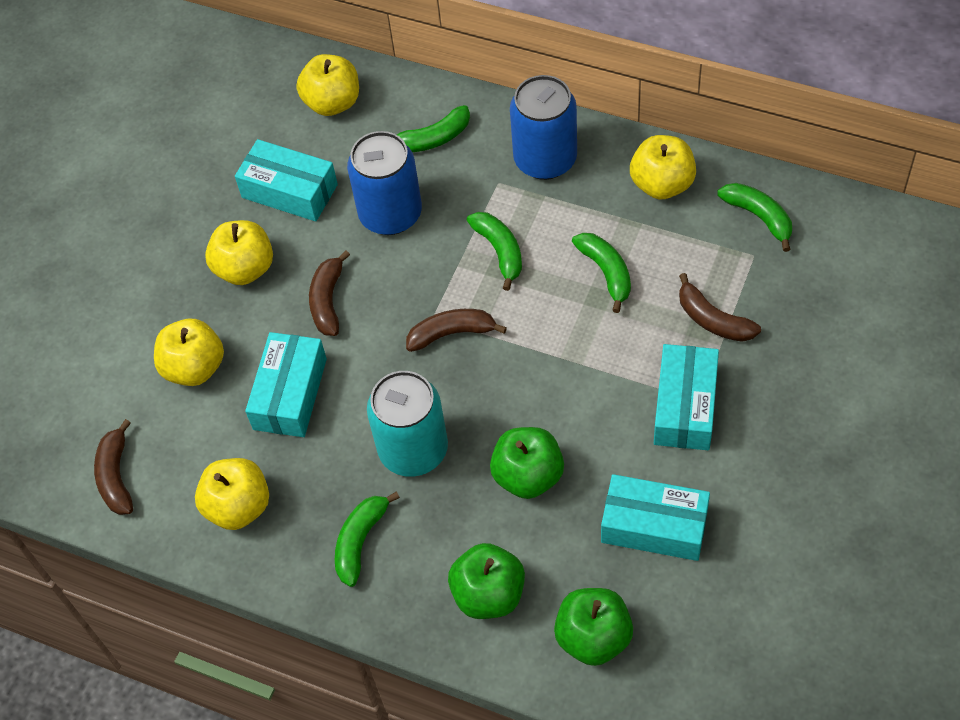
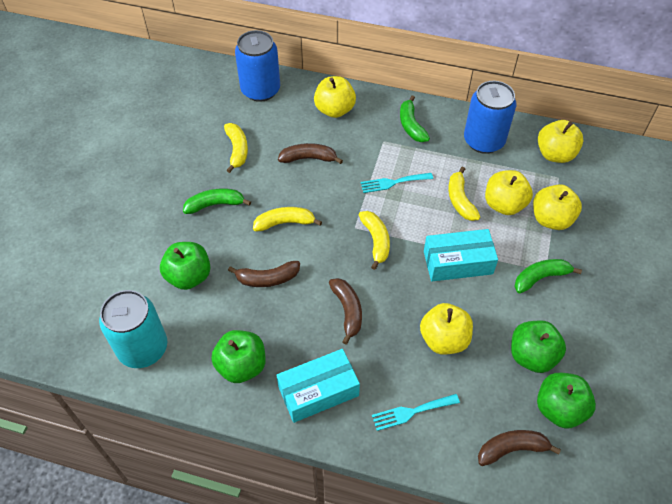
green apple: 3 -> 4
green banana: 5 -> 3
turquoise box: 4 -> 2
turquoise fork: 0 -> 2
yellow banana: 0 -> 4

